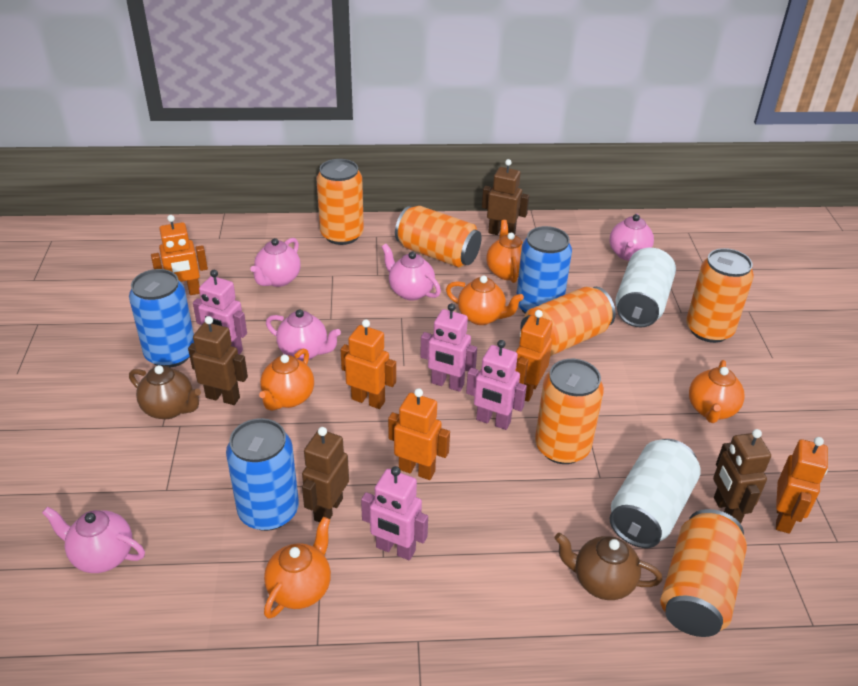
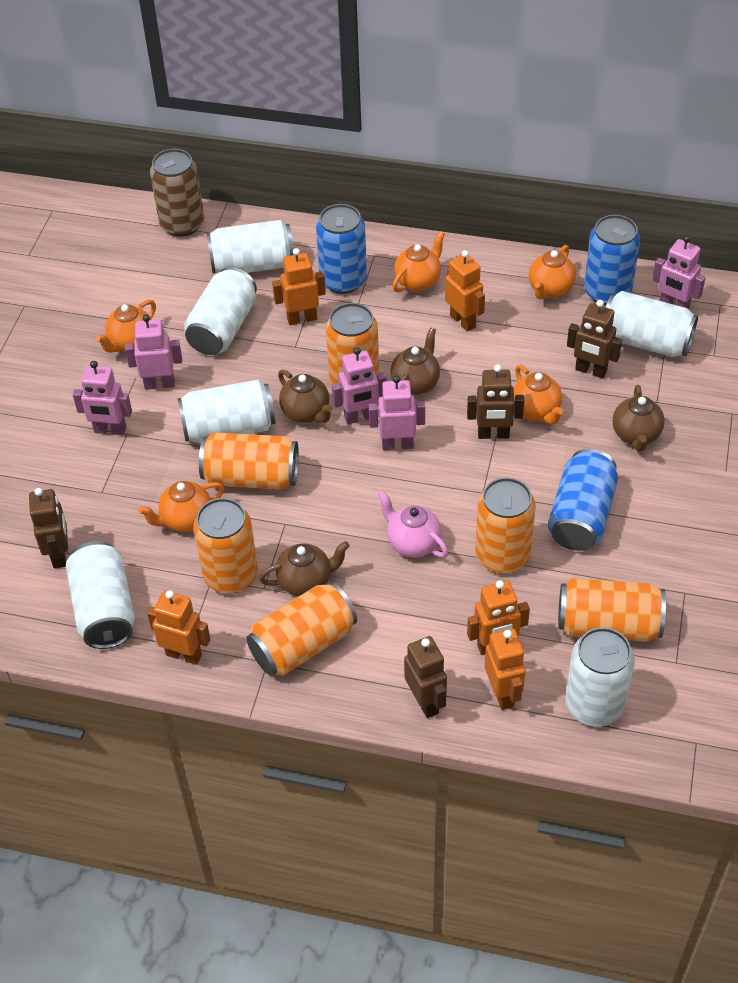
brown can: 0 -> 1
brown teapot: 2 -> 4
pink robot: 4 -> 5
pink teapot: 5 -> 1
white can: 2 -> 6

